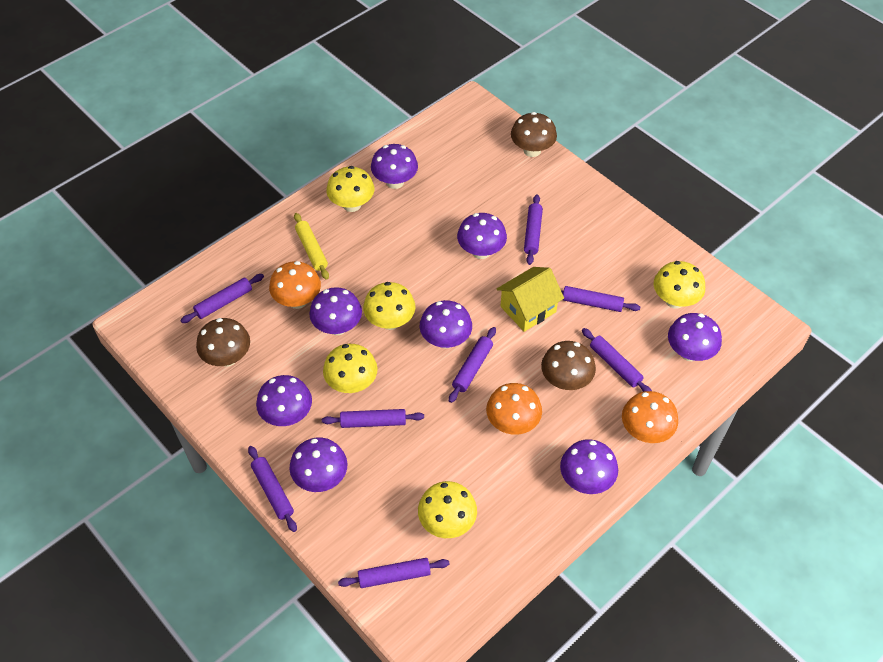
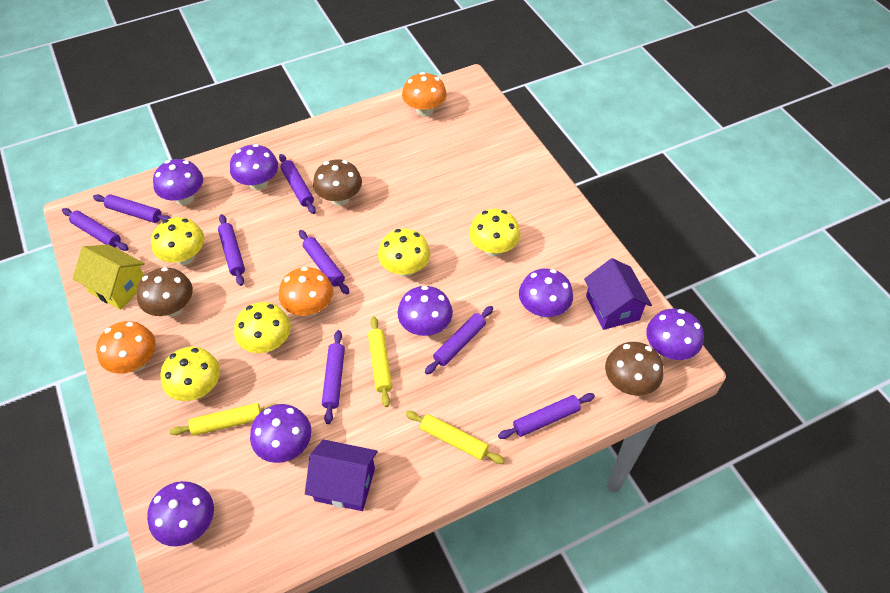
purple house: 0 -> 2
purple mushroom: 8 -> 7
yellow rolling pin: 1 -> 3

